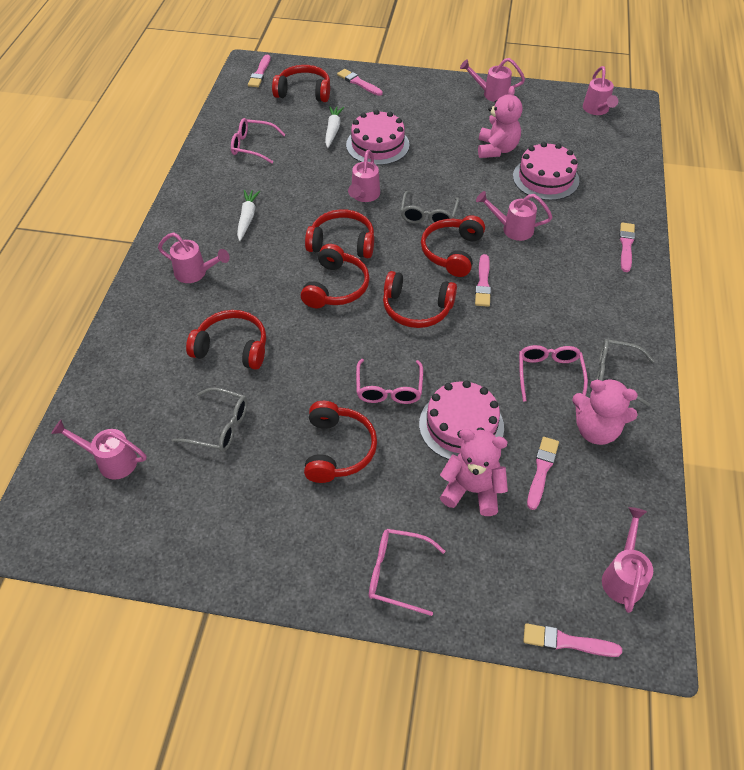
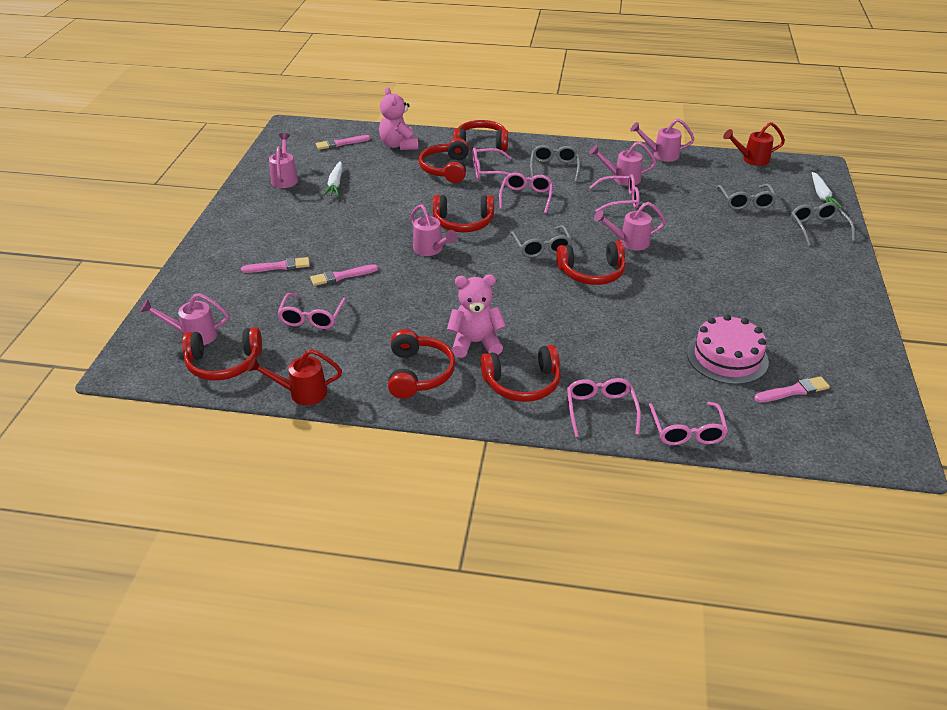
grey glasses: 3 -> 4
pink brush: 6 -> 4
pink cake: 3 -> 1
pink glasses: 4 -> 6
pink teddy bear: 3 -> 2
pink watering can: 7 -> 6
red watering can: 0 -> 2

